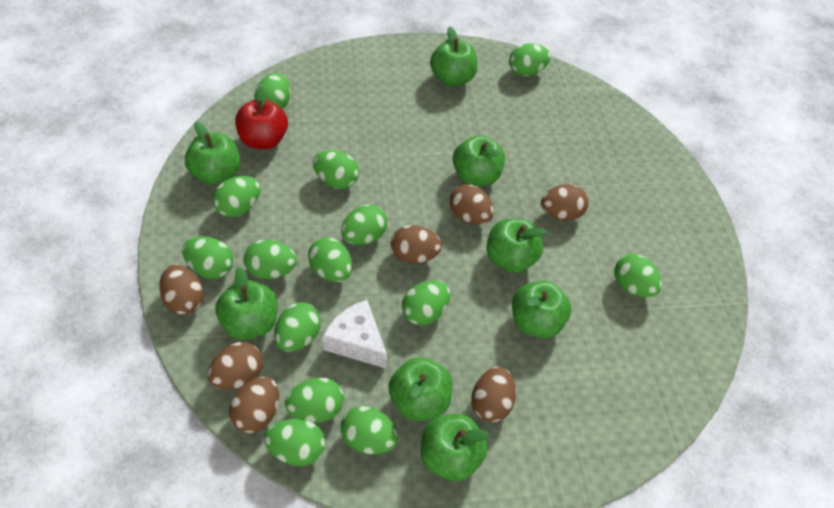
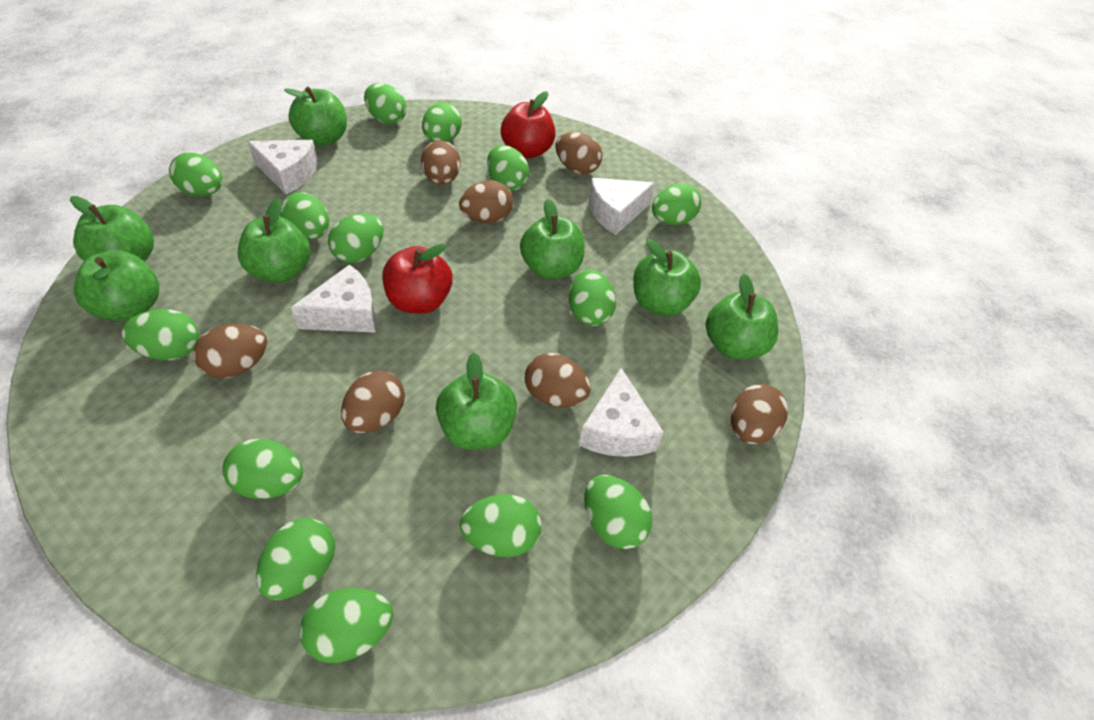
red apple: 1 -> 2
white cheese: 1 -> 4

